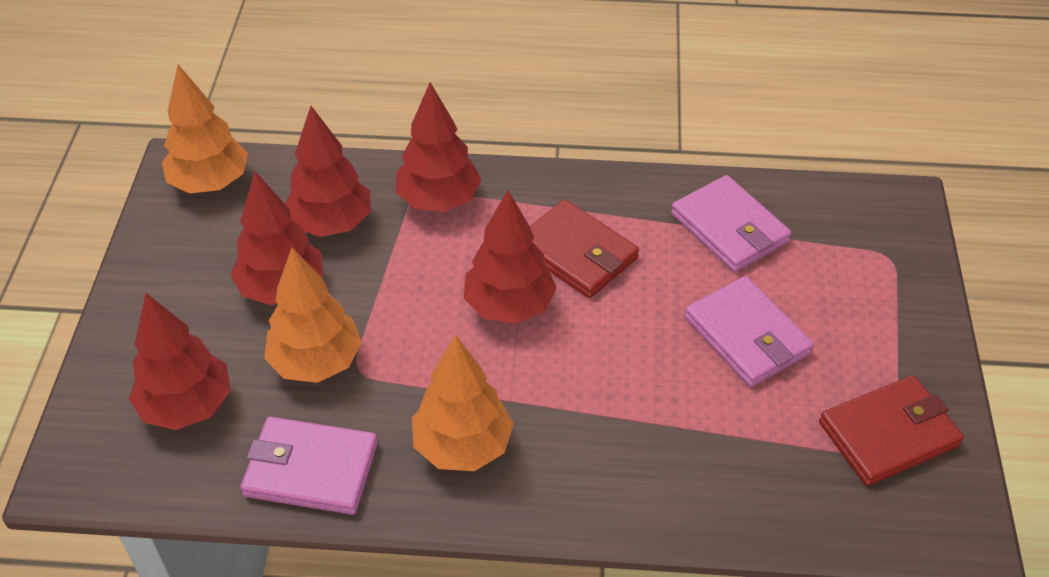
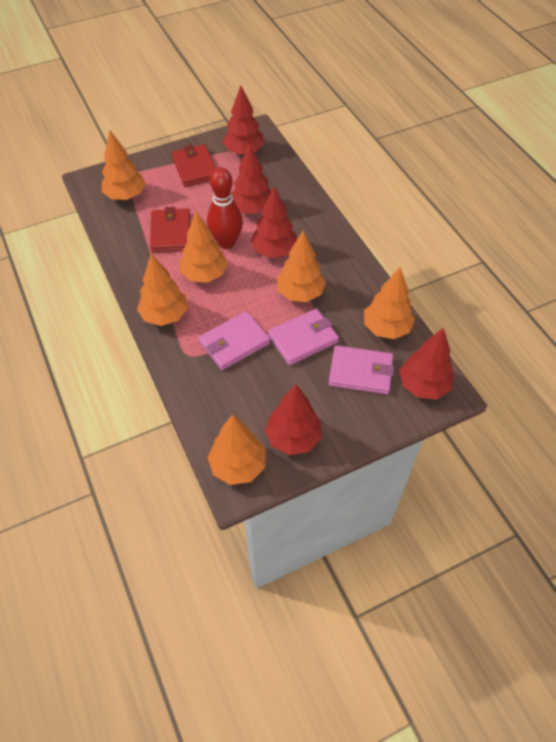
orange tree: 3 -> 6
red bowling pin: 0 -> 1

